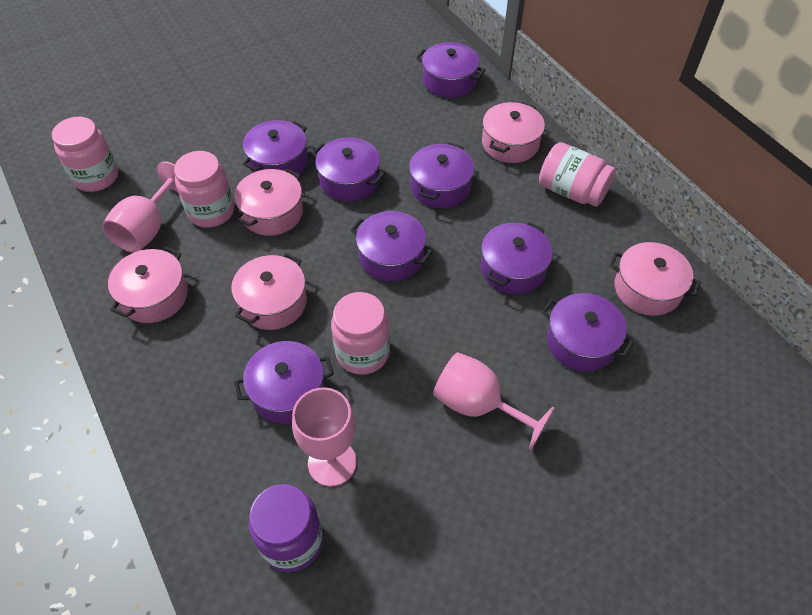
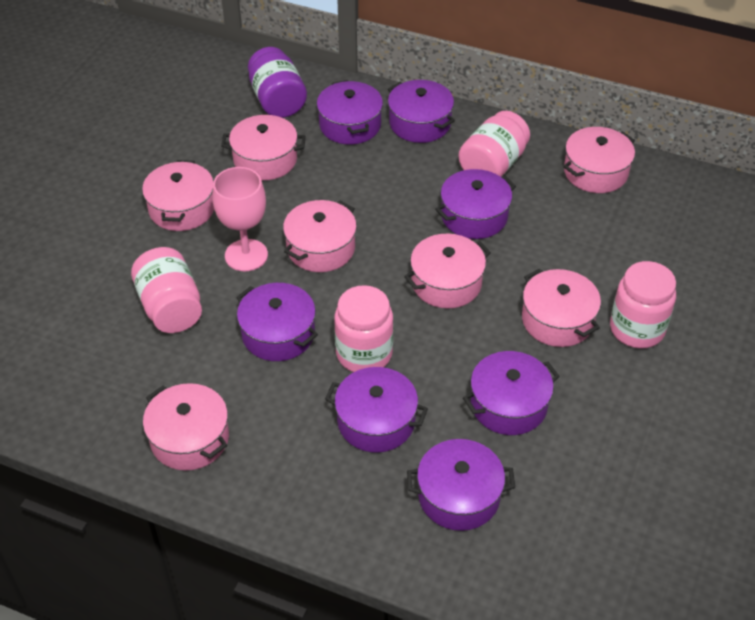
pink goblet: 3 -> 1
pink pot: 5 -> 7
purple pot: 8 -> 7

